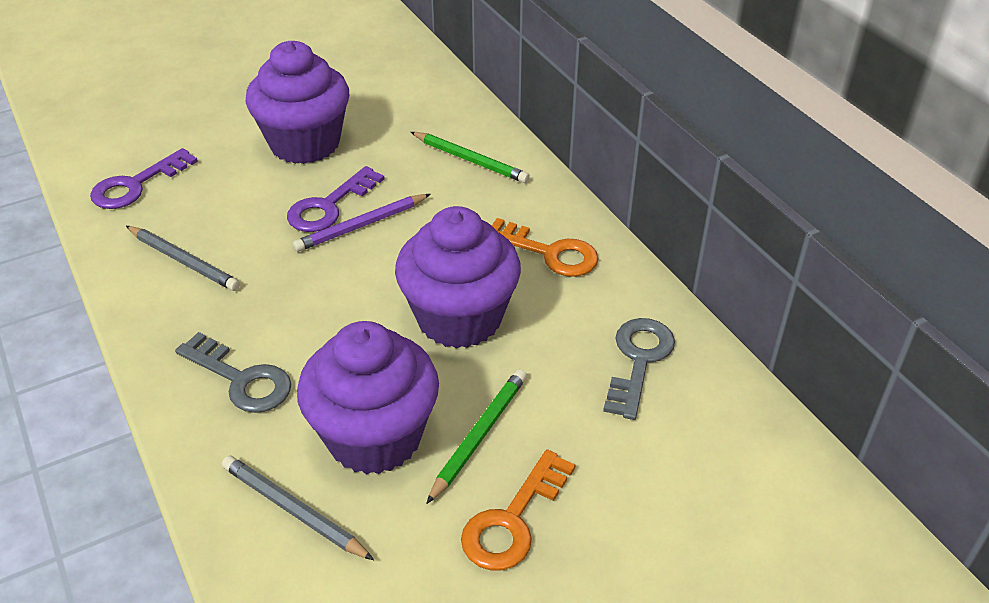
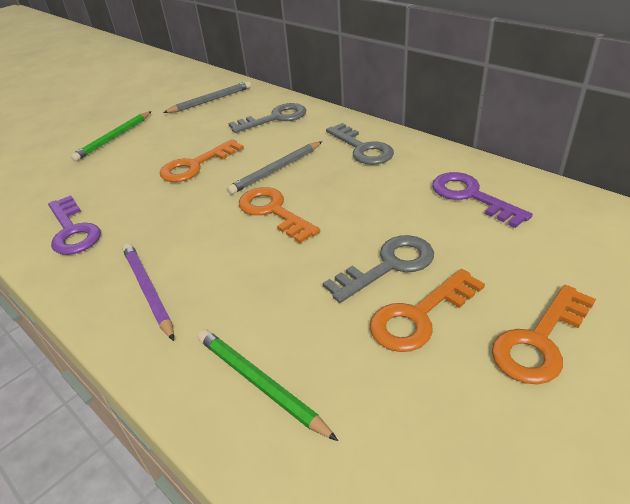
grey key: 2 -> 3
orange key: 2 -> 4
purple cupcake: 3 -> 0

